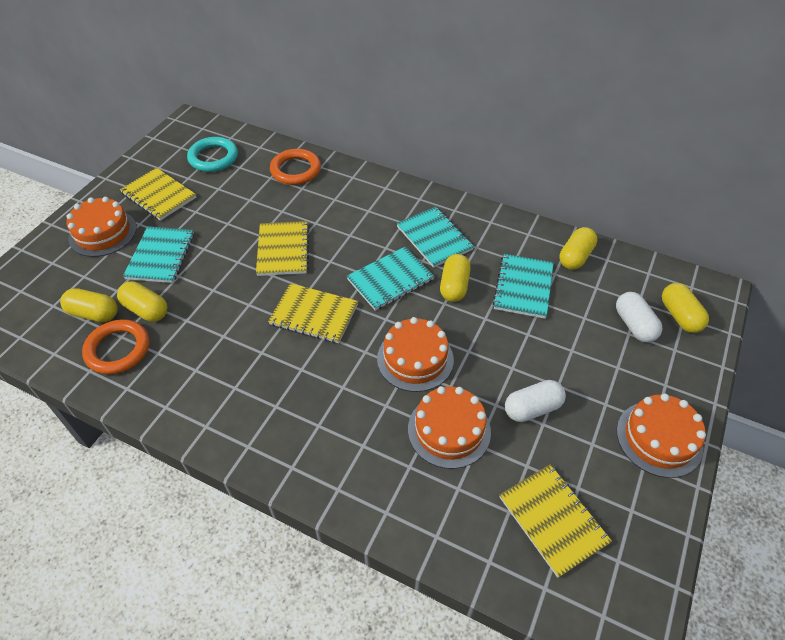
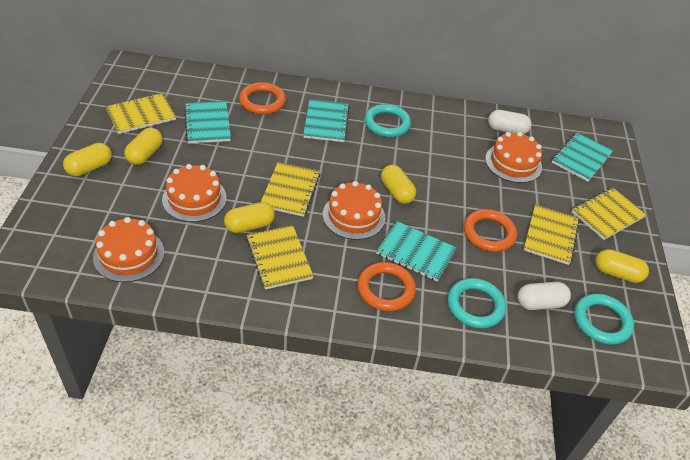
orange ring: 2 -> 3
turquoise ring: 1 -> 3
yellow notebook: 4 -> 5

